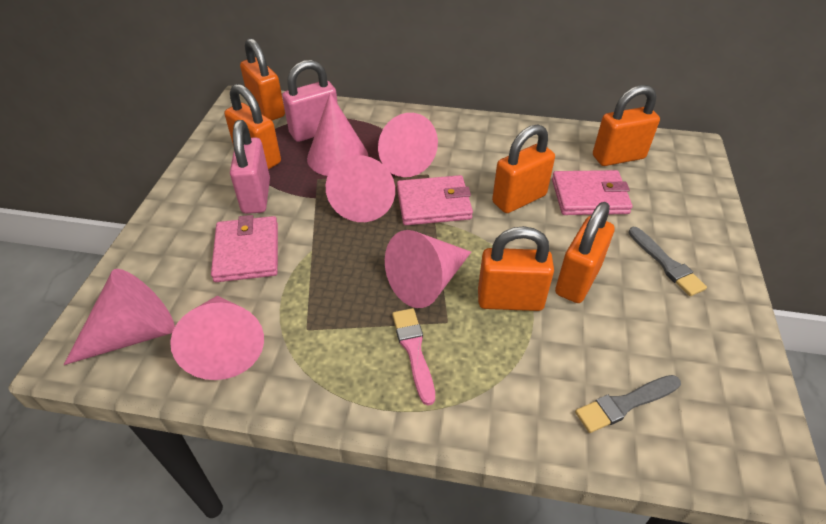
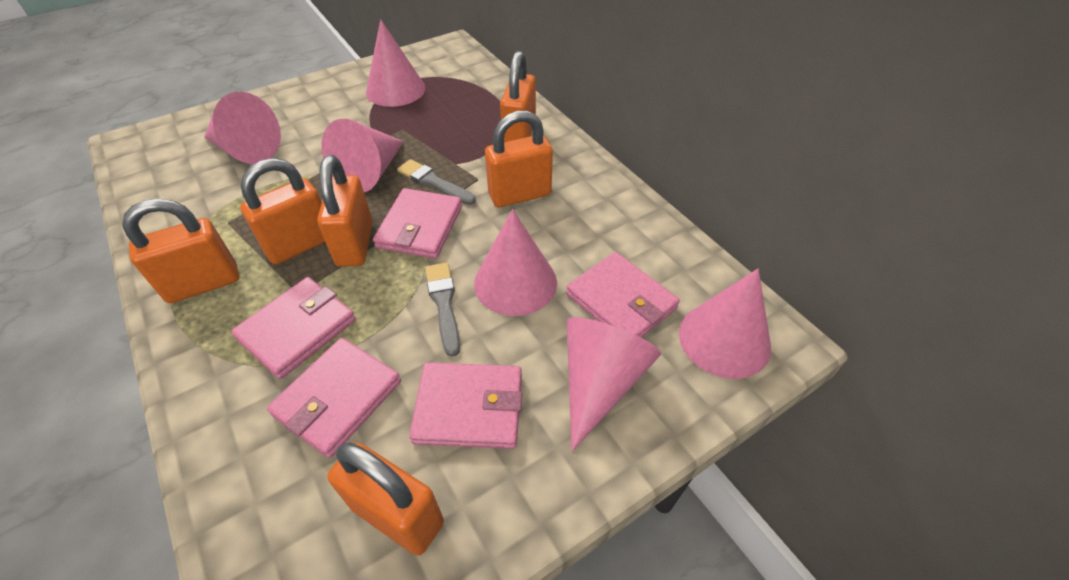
pink brush: 1 -> 0
pink padlock: 2 -> 0
pink wallet: 3 -> 5

